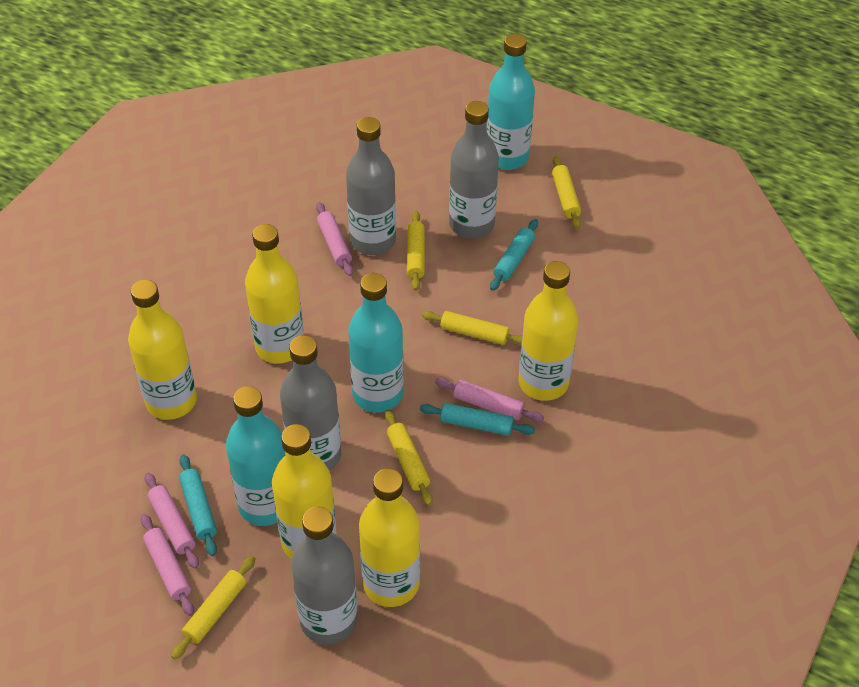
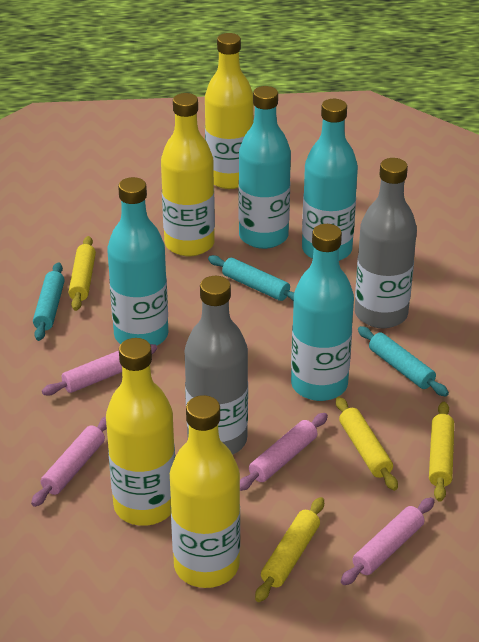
grey bottle: 4 -> 2
turquoise bottle: 3 -> 4
yellow bottle: 5 -> 4
yellow rolling pin: 5 -> 4

